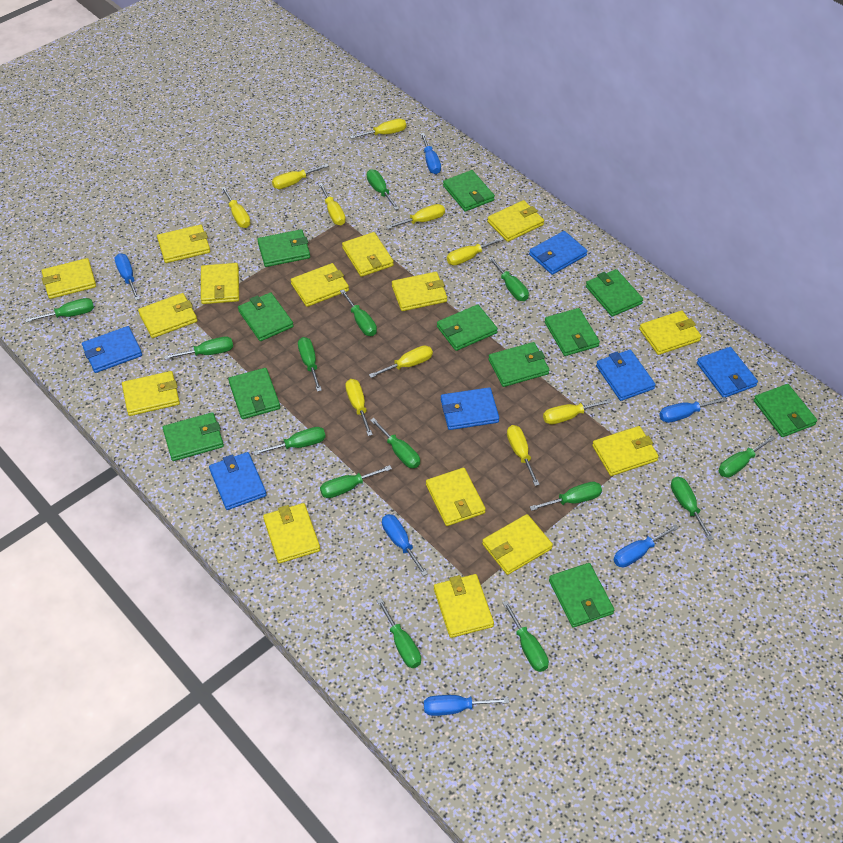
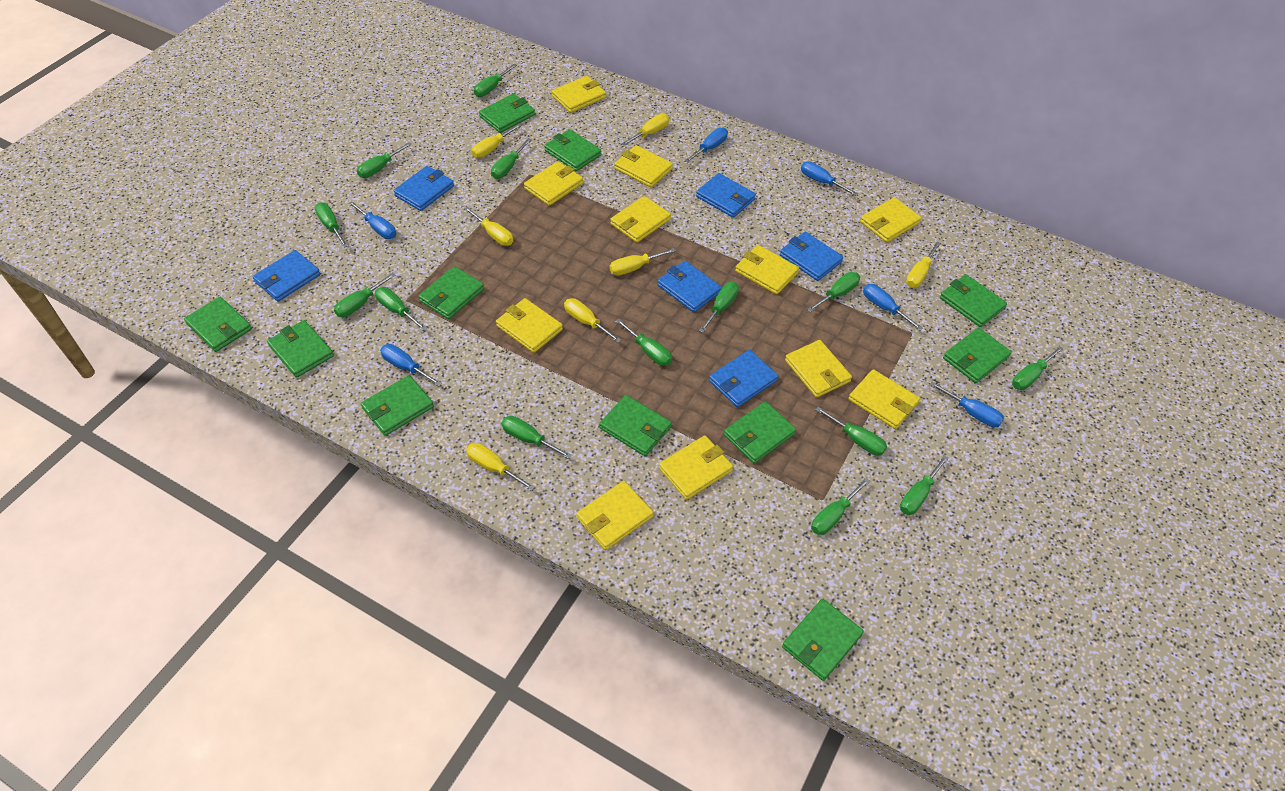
yellow screwdriver: 10 -> 7
yellow wallet: 15 -> 11

